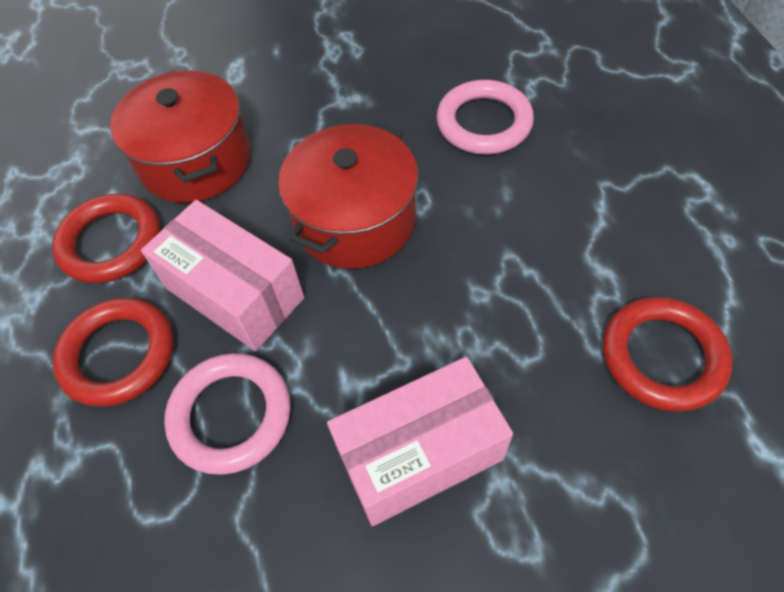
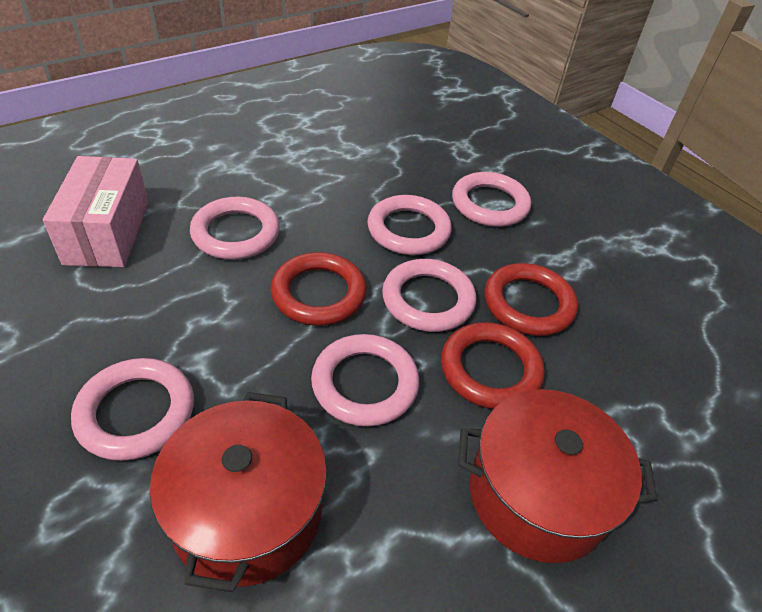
pink box: 2 -> 1
pink ring: 2 -> 6

